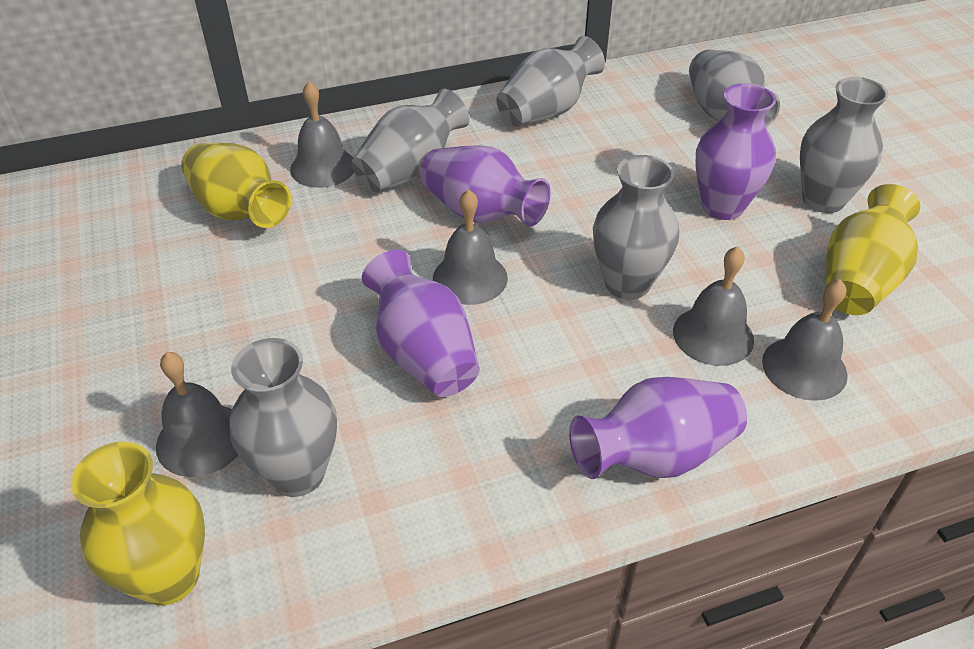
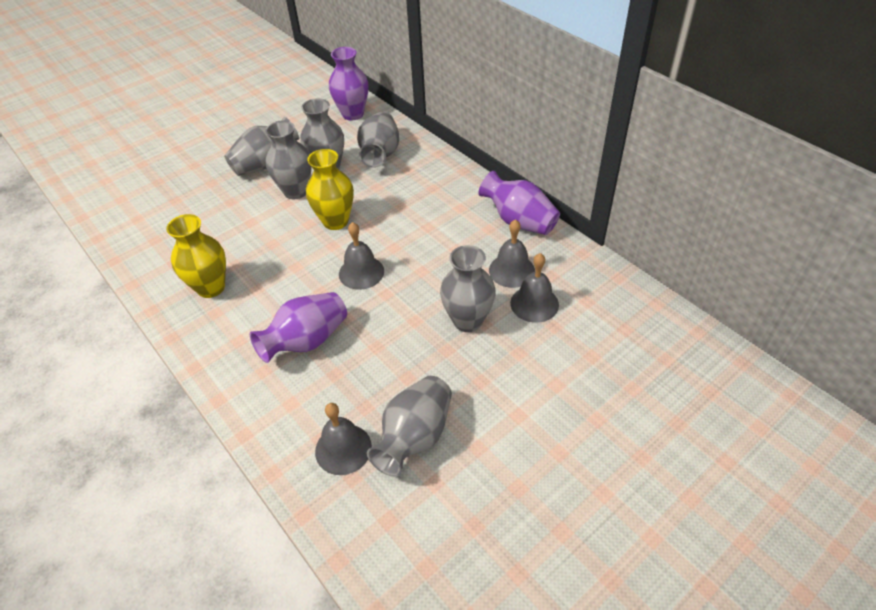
grey bell: 5 -> 4
purple vase: 4 -> 3
yellow vase: 3 -> 2

